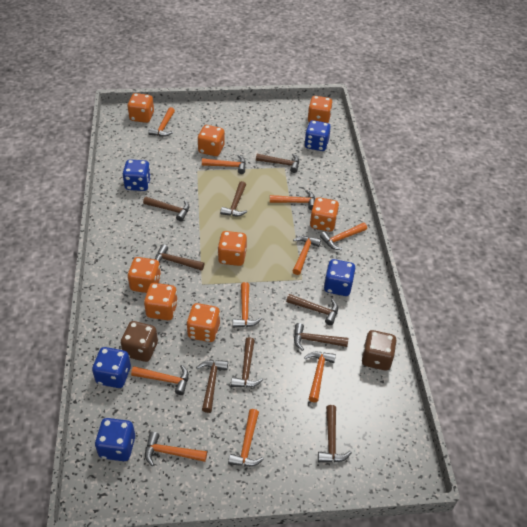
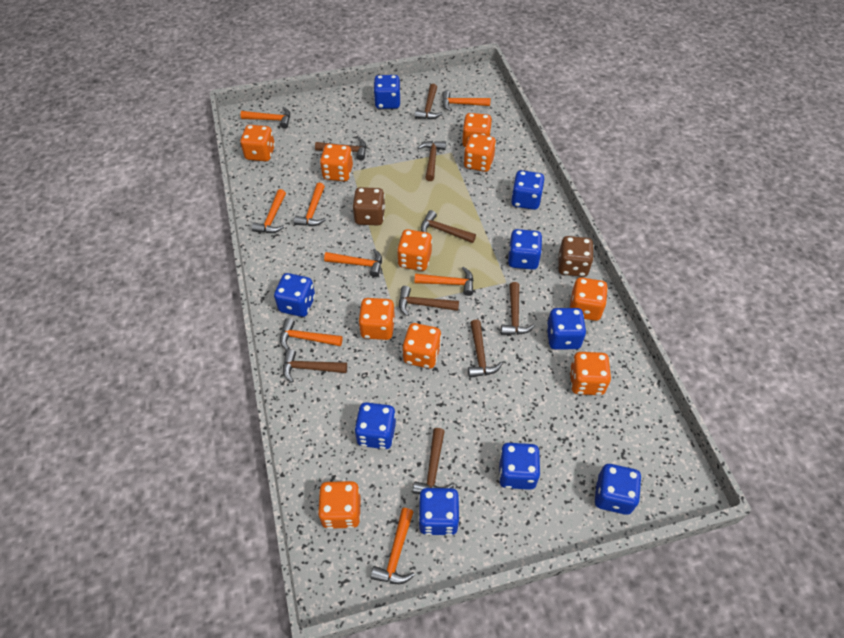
blue dice: 5 -> 9
orange dice: 8 -> 10
orange hammer: 10 -> 8

